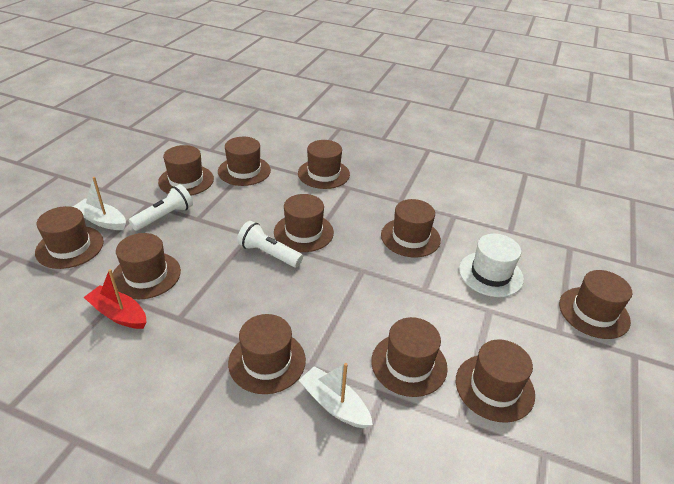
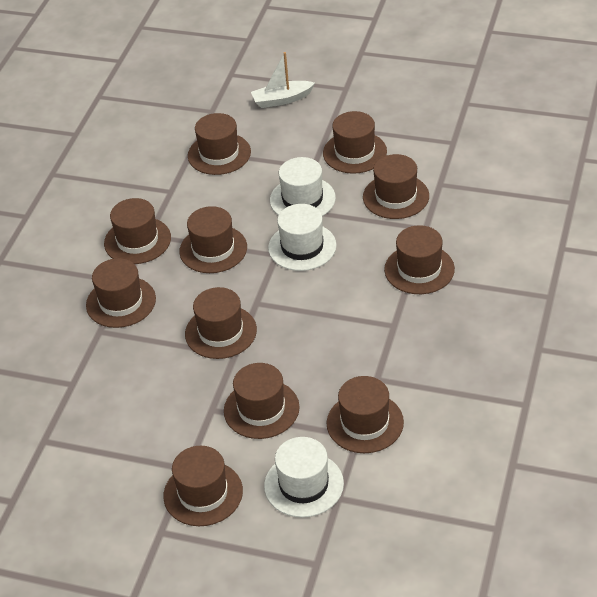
red boat: 1 -> 0
white boat: 2 -> 1
white flashlight: 2 -> 0
white hat: 1 -> 3

